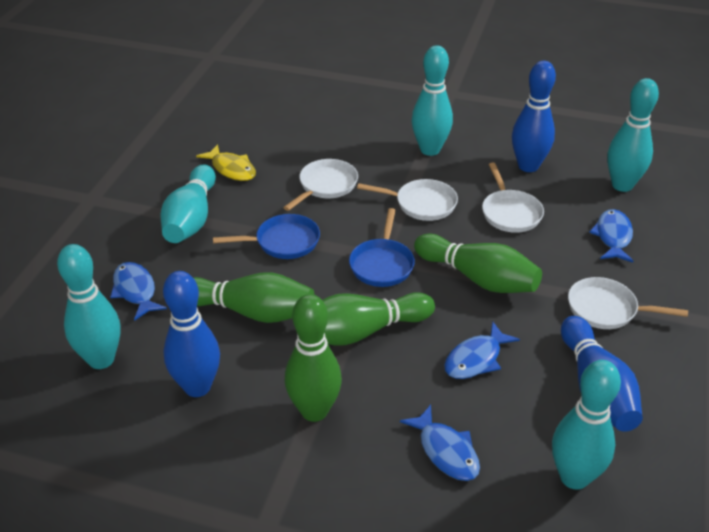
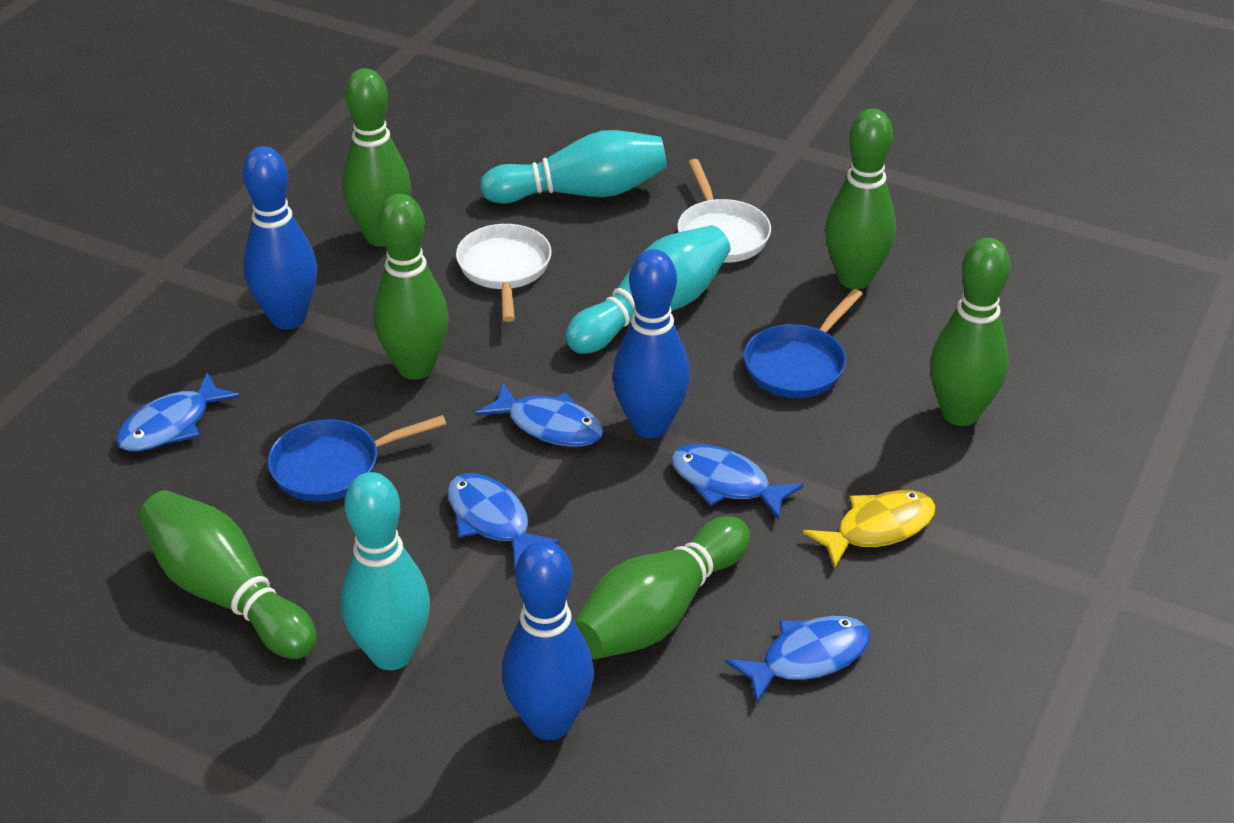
blue fish: 4 -> 5
green bowling pin: 4 -> 6
turquoise bowling pin: 5 -> 3
white pan: 4 -> 2

